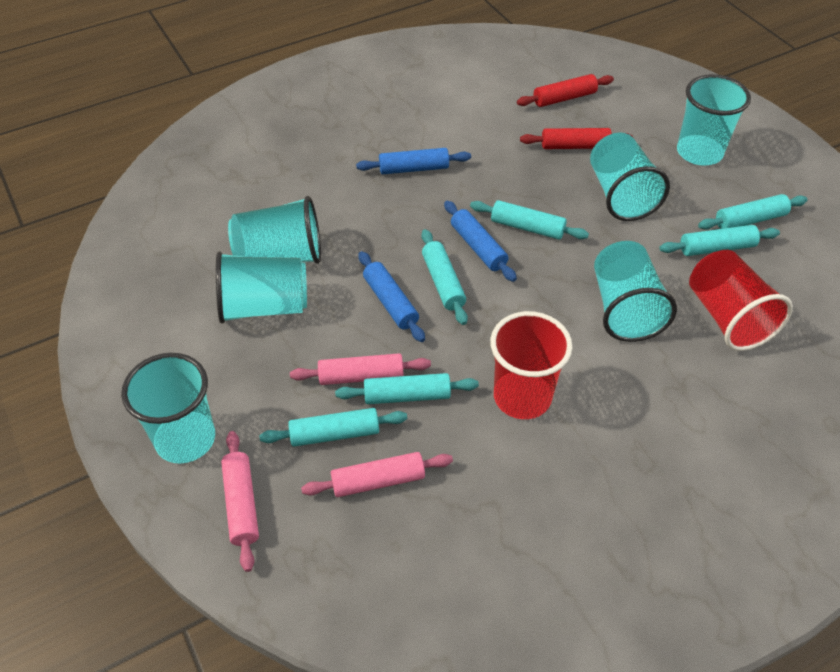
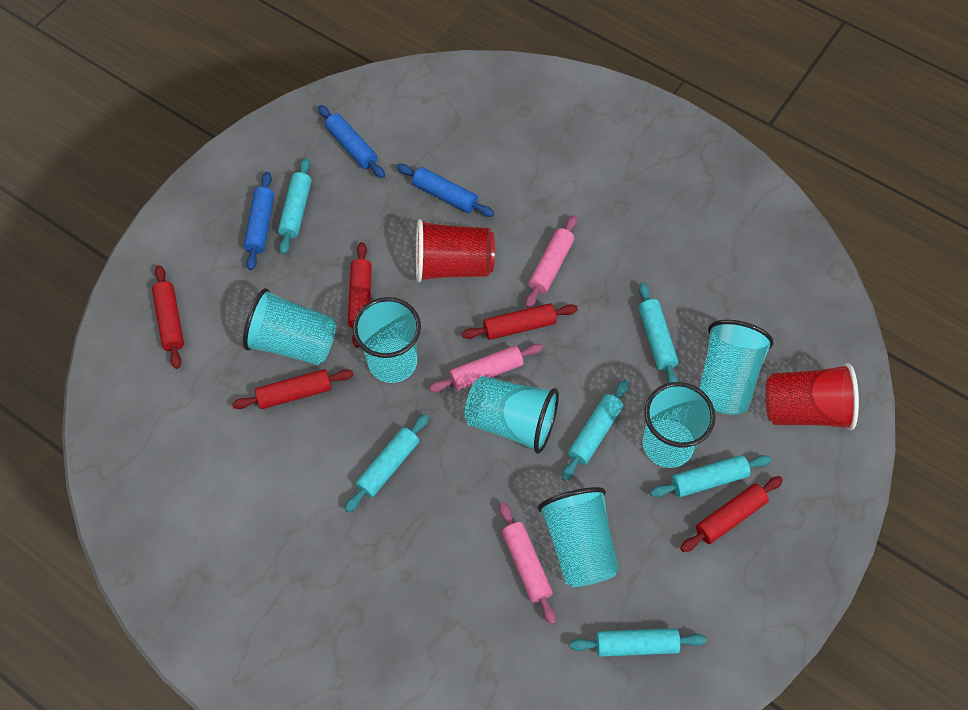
red rolling pin: 2 -> 5

